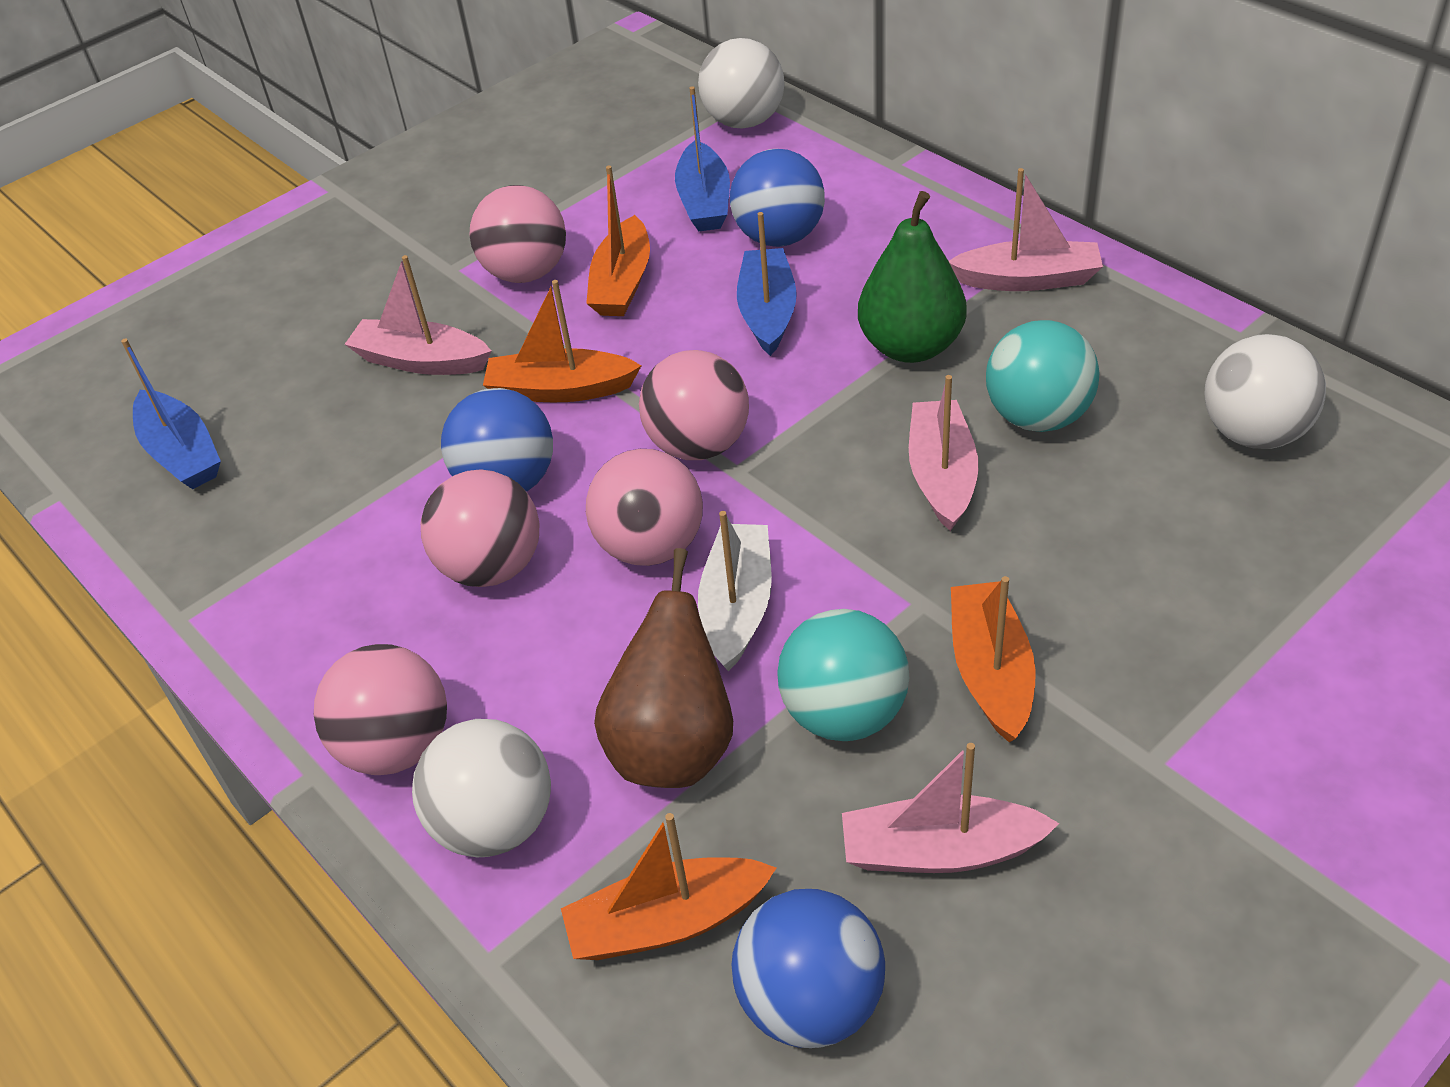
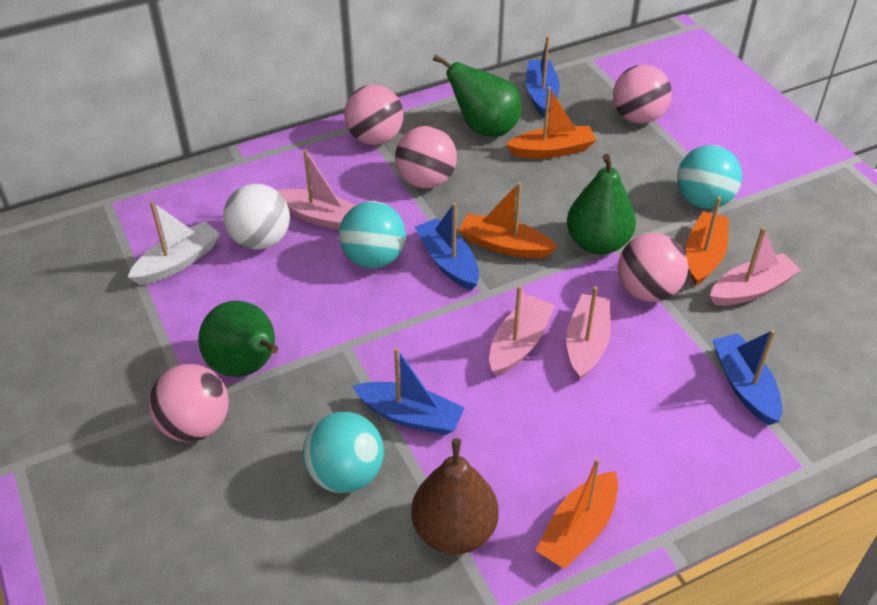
blue ball: 3 -> 0
blue boat: 3 -> 4
green pear: 1 -> 3
turquoise ball: 2 -> 3
white ball: 3 -> 1

